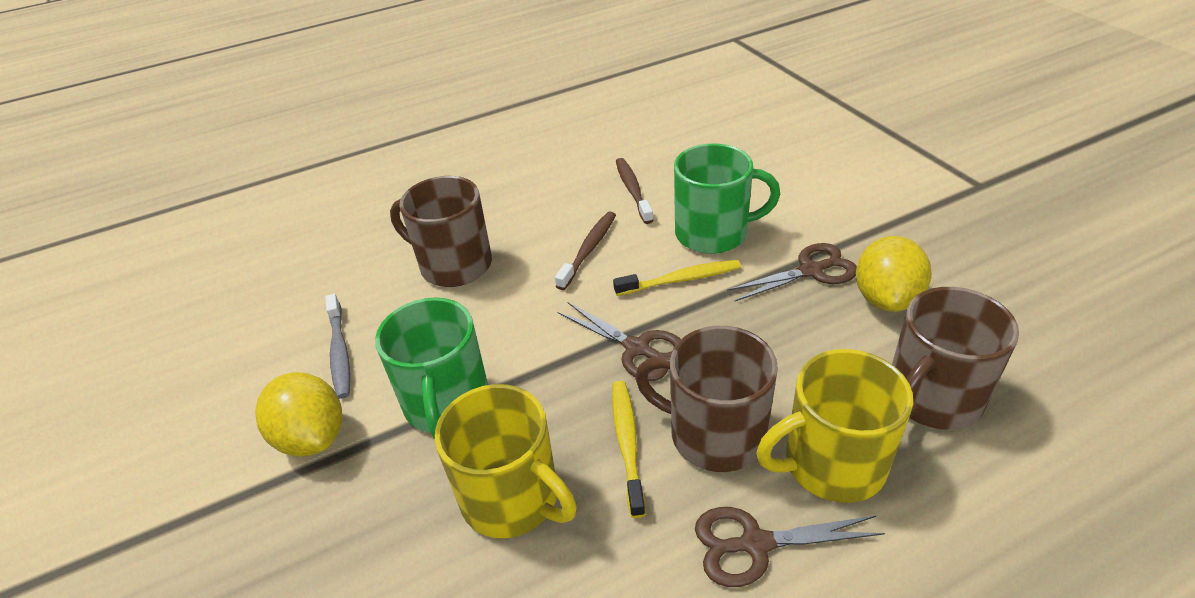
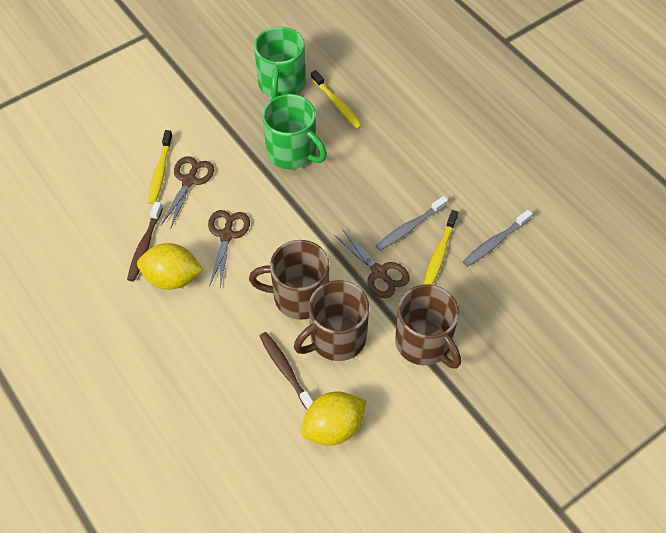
grey toothbrush: 1 -> 2
yellow mug: 2 -> 0
yellow toothbrush: 2 -> 3

